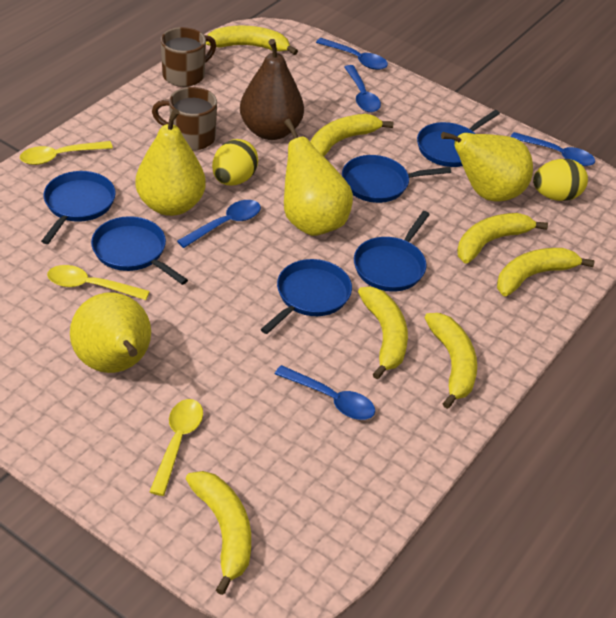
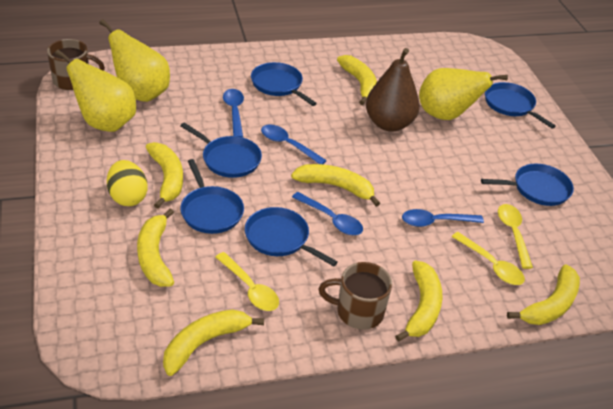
blue spoon: 5 -> 4
yellow egg: 2 -> 1
yellow pear: 4 -> 3

